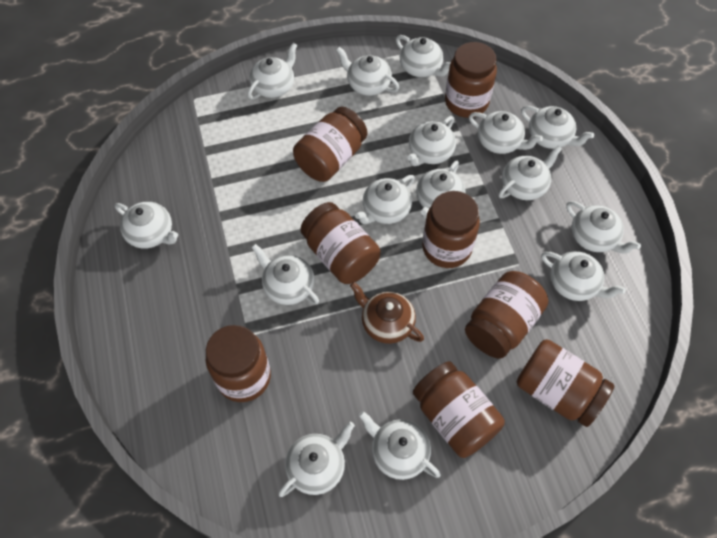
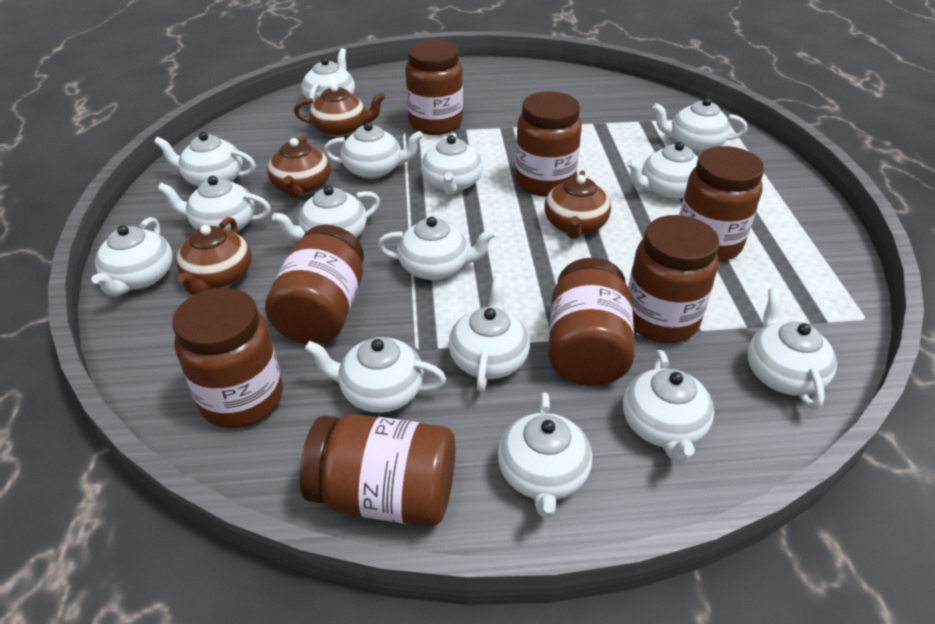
brown teapot: 1 -> 4

